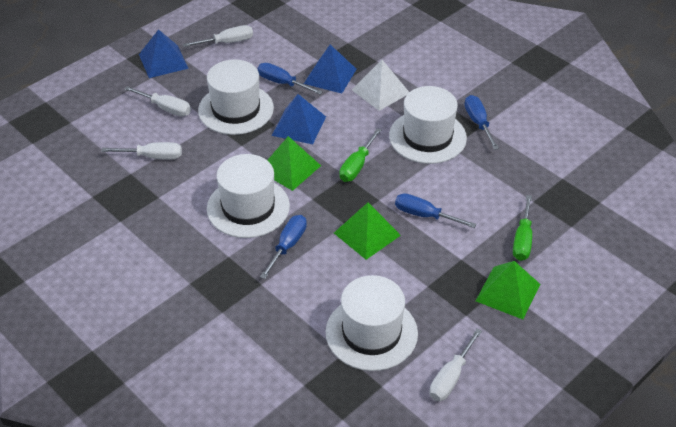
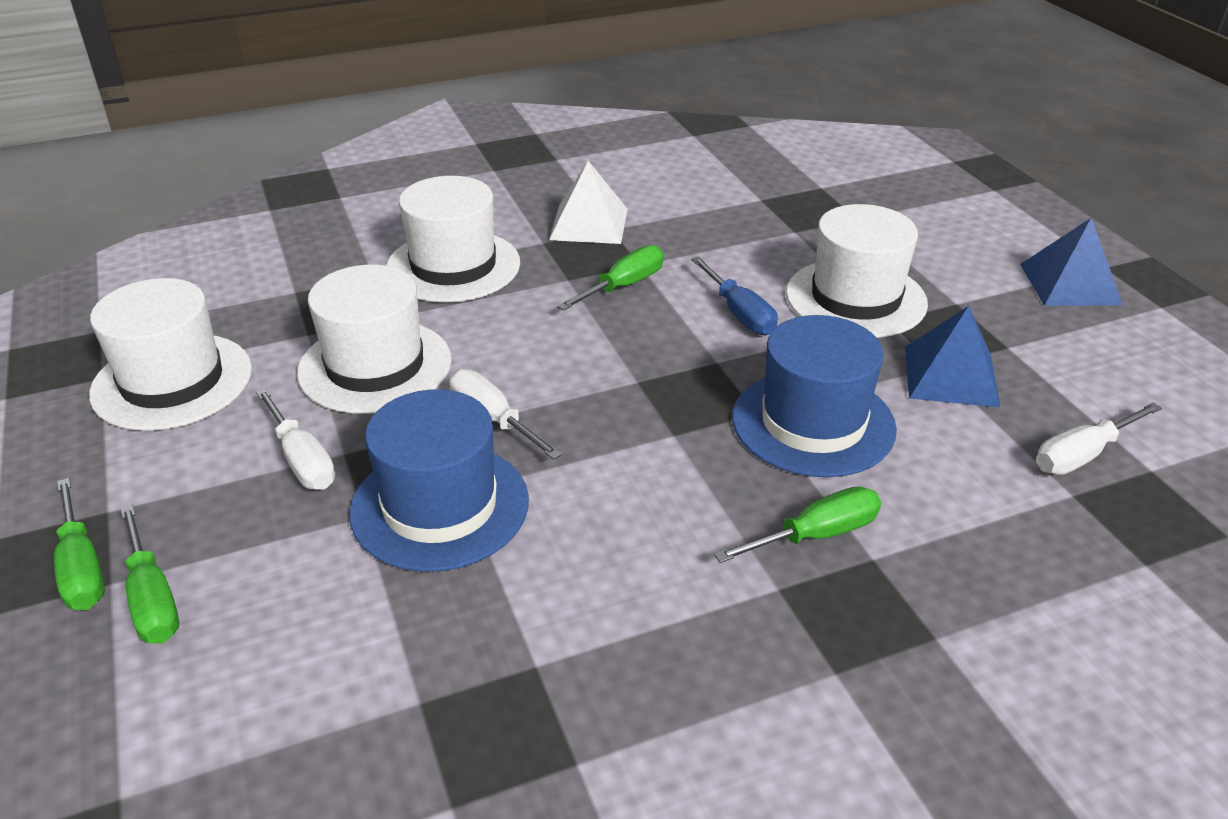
blue hat: 0 -> 2
blue pyramid: 3 -> 2
blue screwdriver: 4 -> 1
green pyramid: 3 -> 0
green screwdriver: 2 -> 4
white screwdriver: 4 -> 3

